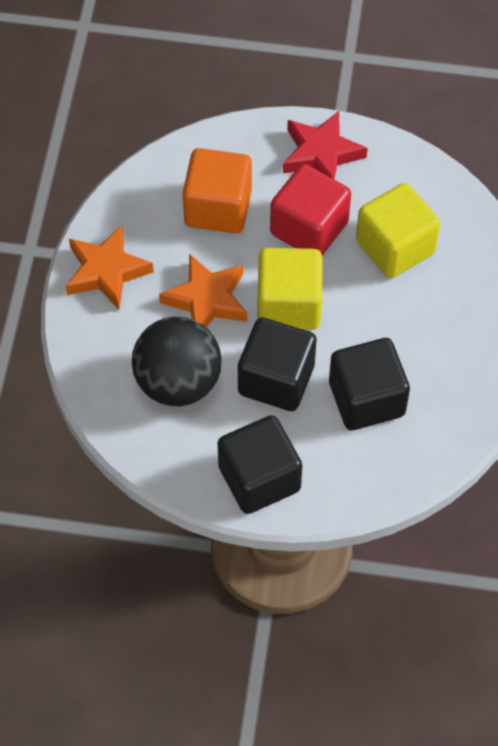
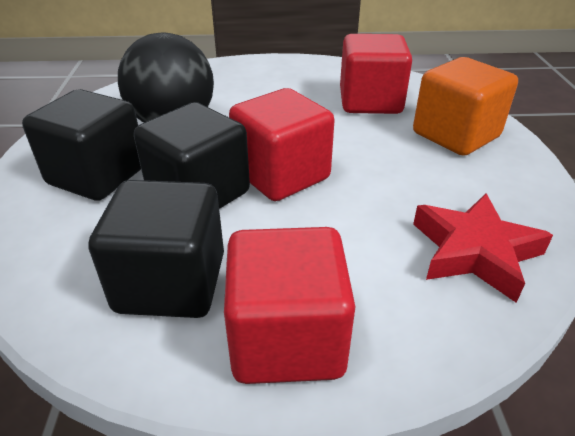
orange star: 2 -> 0
red cube: 1 -> 3
yellow cube: 2 -> 0

